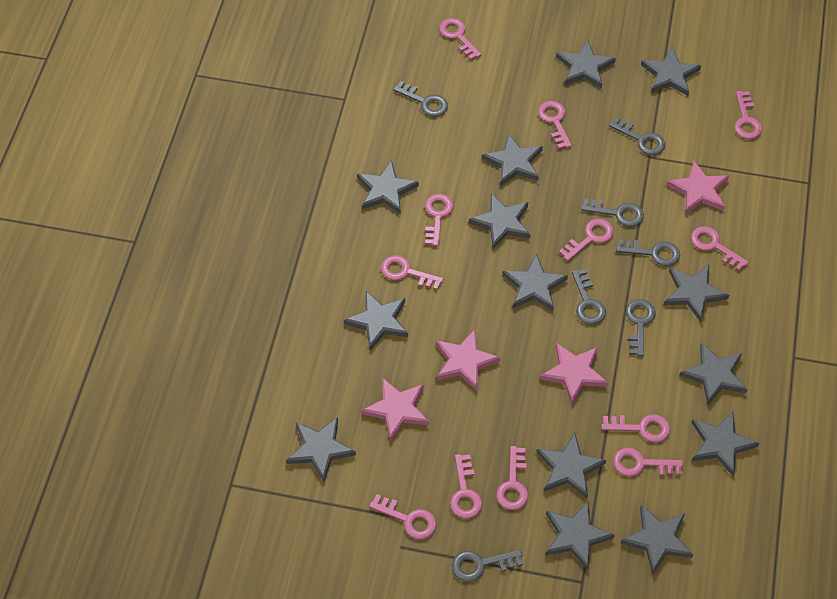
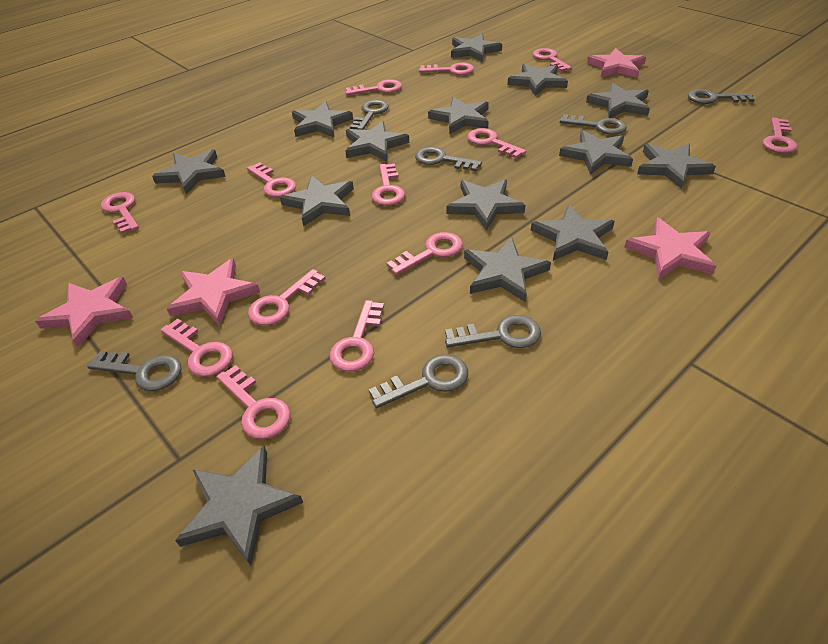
pink key: 12 -> 13

